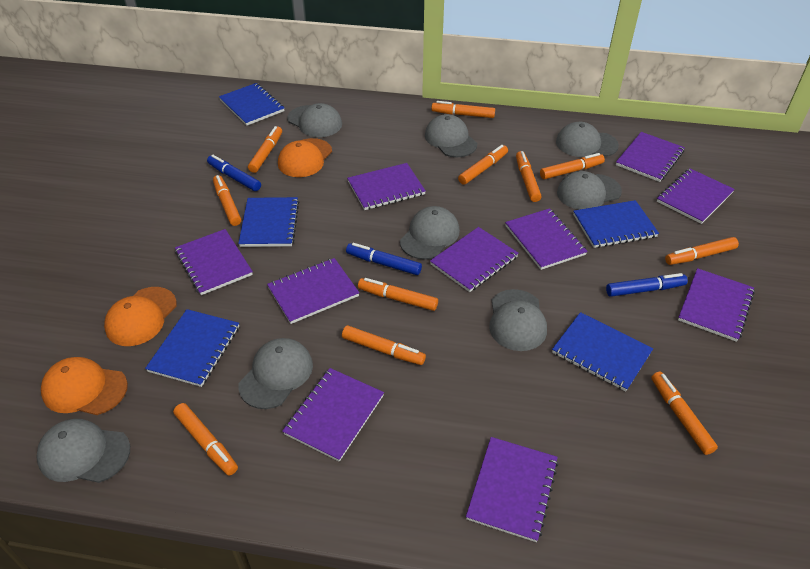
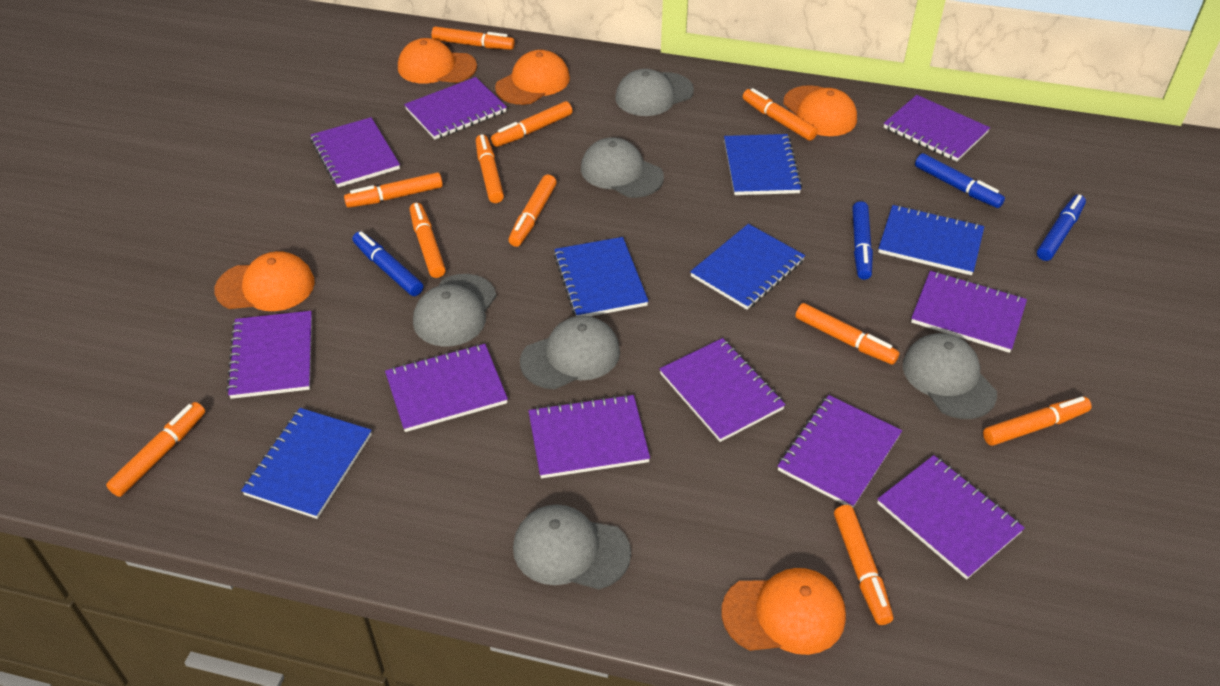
blue marker: 3 -> 4
grey cap: 8 -> 6
orange cap: 3 -> 5

